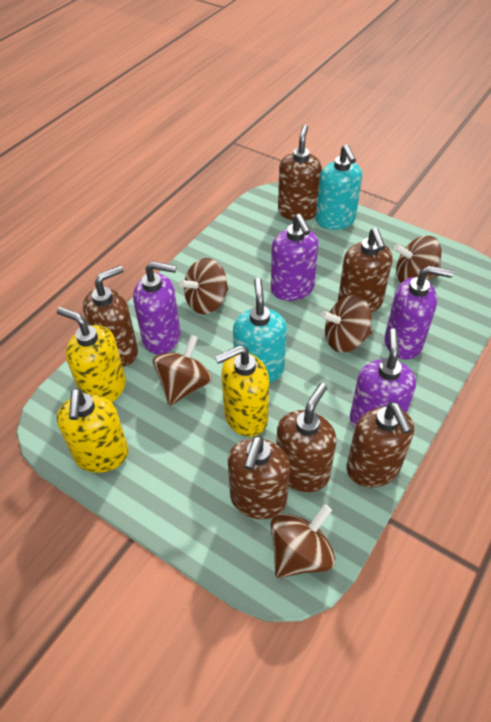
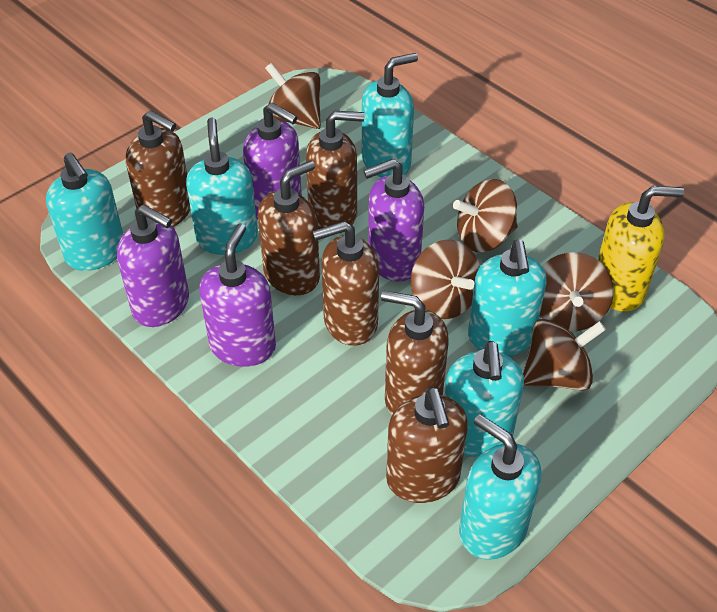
turquoise soap dispenser: 2 -> 6
yellow soap dispenser: 3 -> 1

